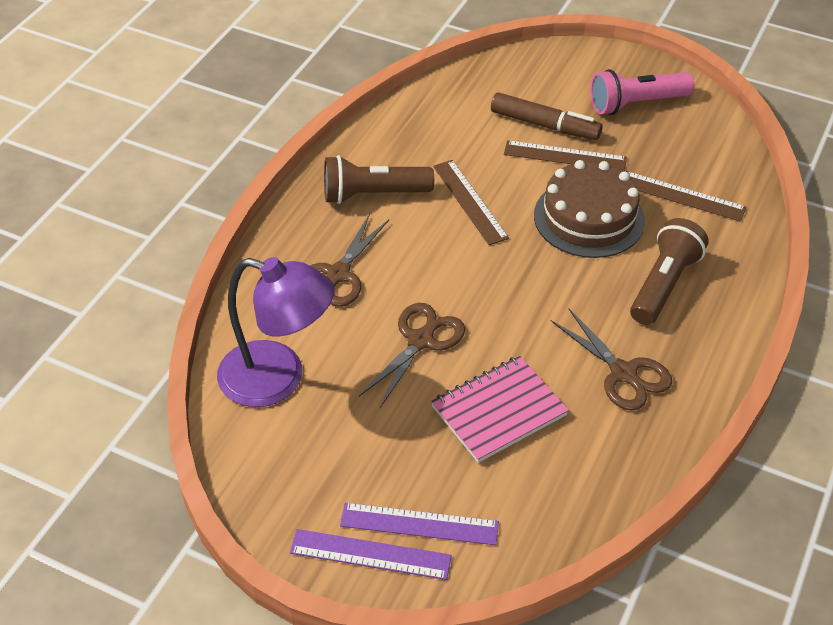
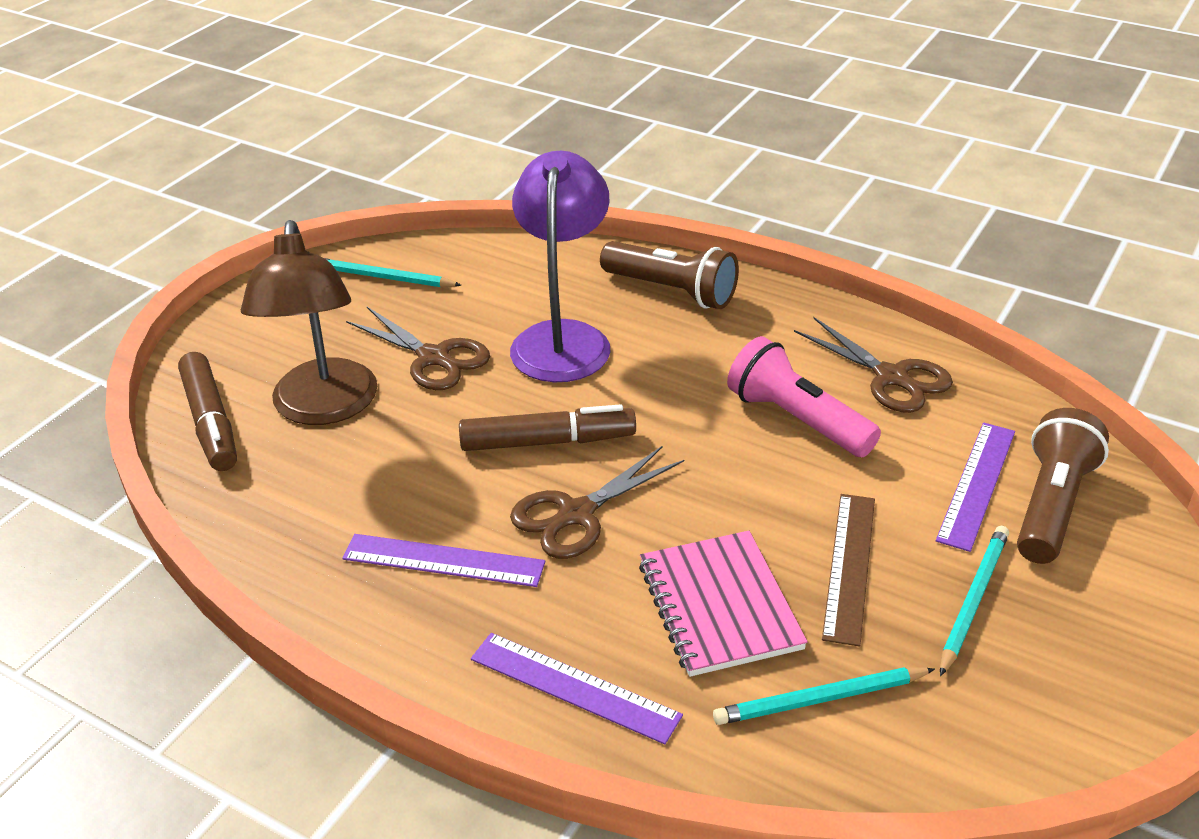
brown cake: 1 -> 0
brown lamp: 0 -> 1
brown marker: 1 -> 2
brown ruler: 3 -> 1
purple ruler: 2 -> 3
turquoise pencil: 0 -> 3

